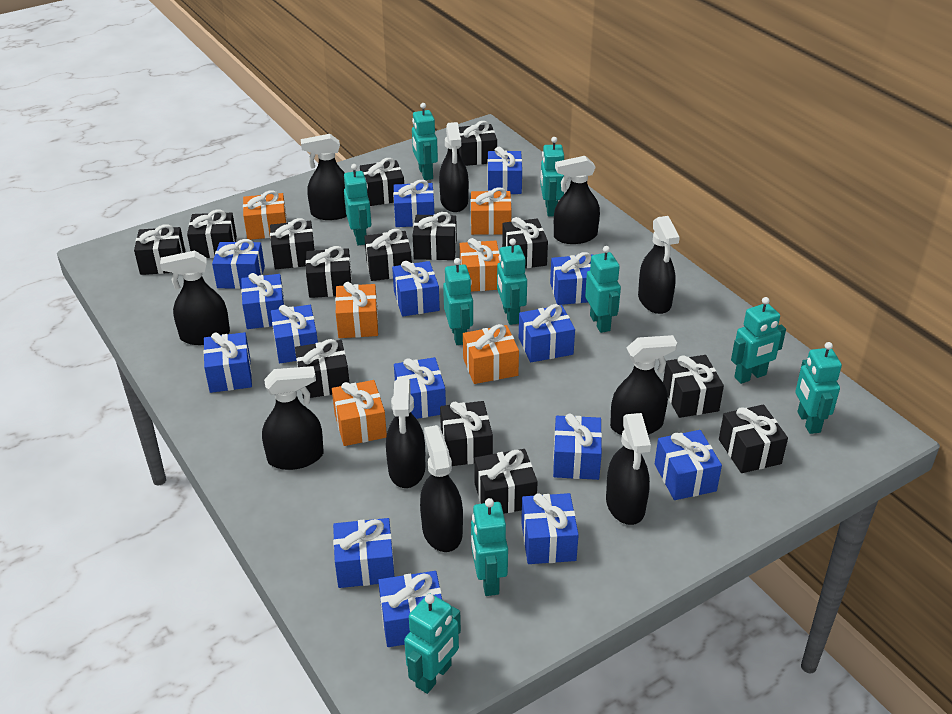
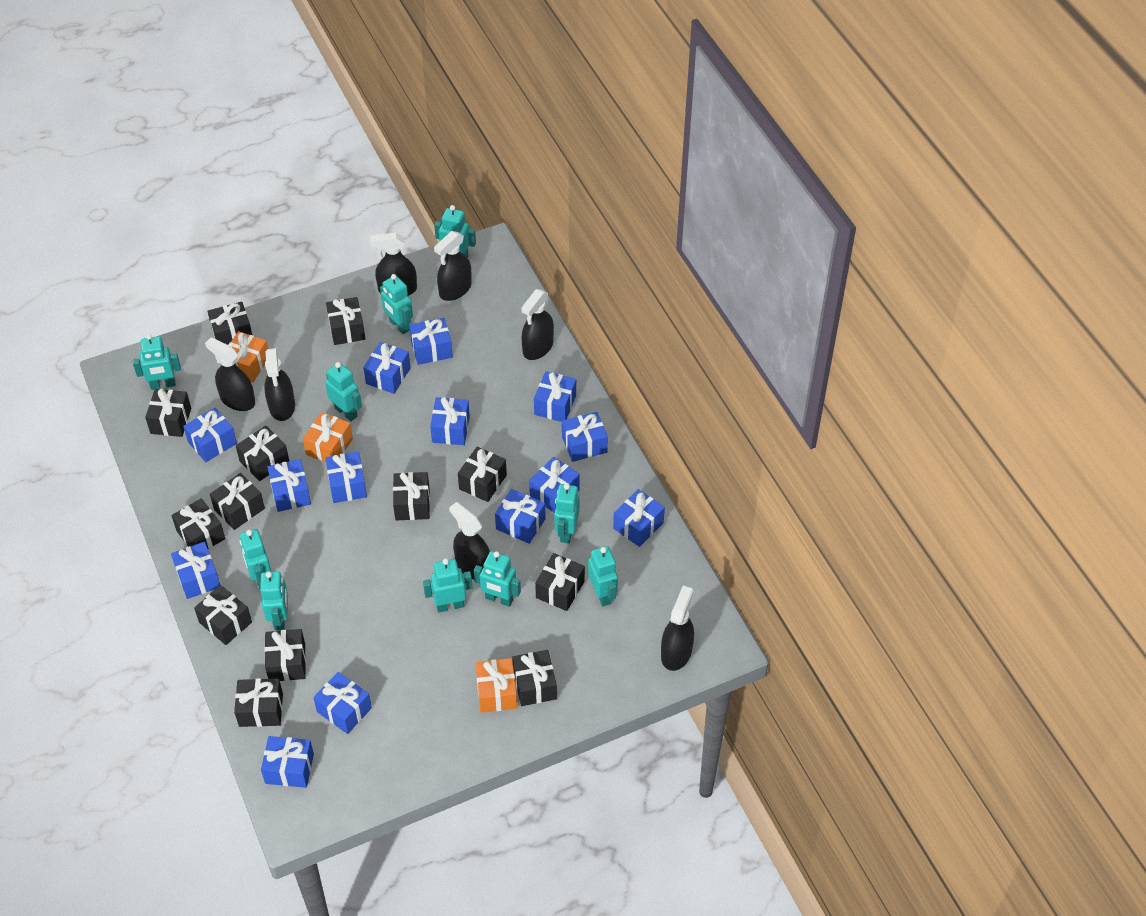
black gift: 14 -> 13
black spray bottle: 10 -> 7
blue gift: 15 -> 14
orange gift: 6 -> 3

